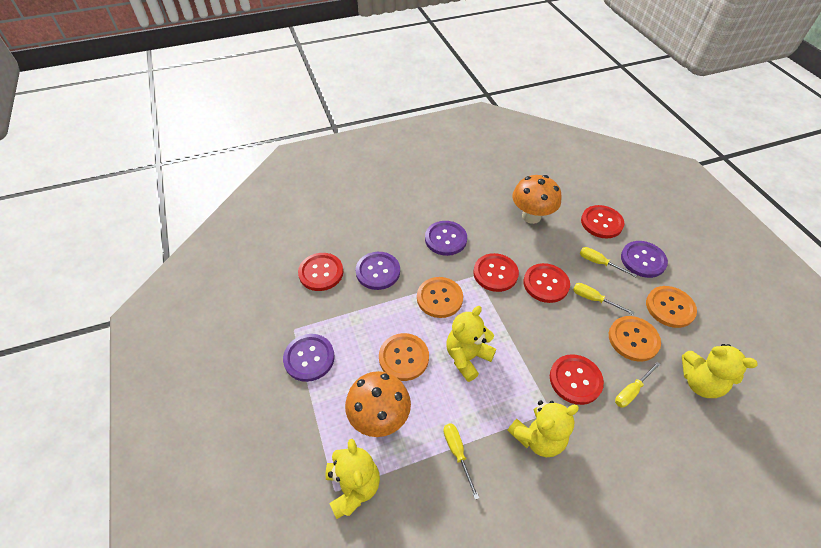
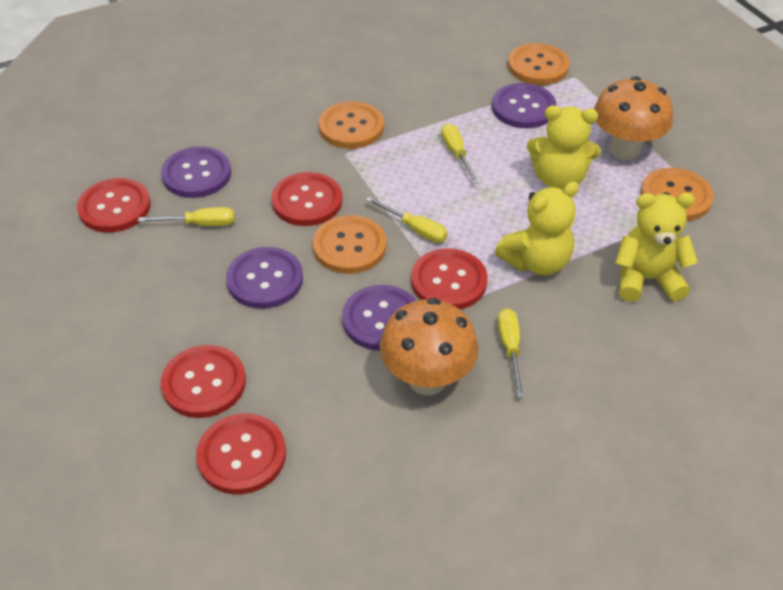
yellow teddy bear: 4 -> 3

